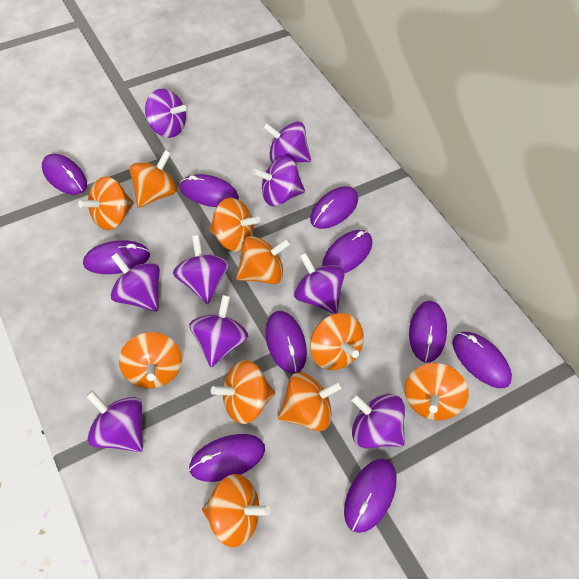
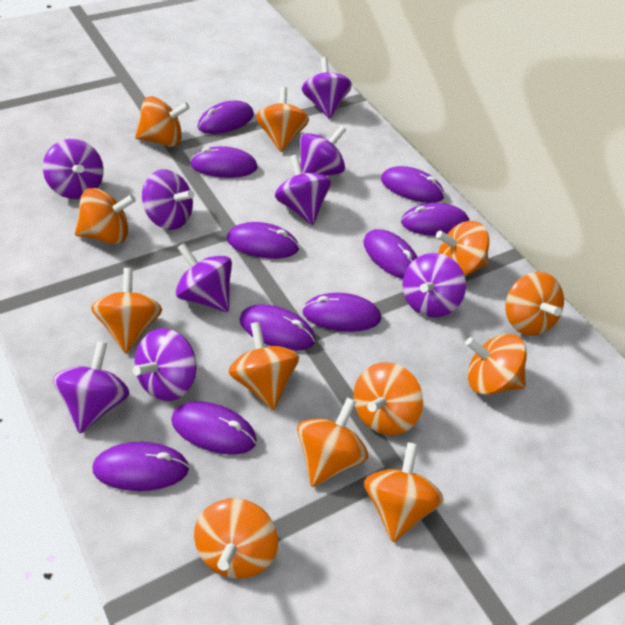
orange spinning top: 10 -> 12

